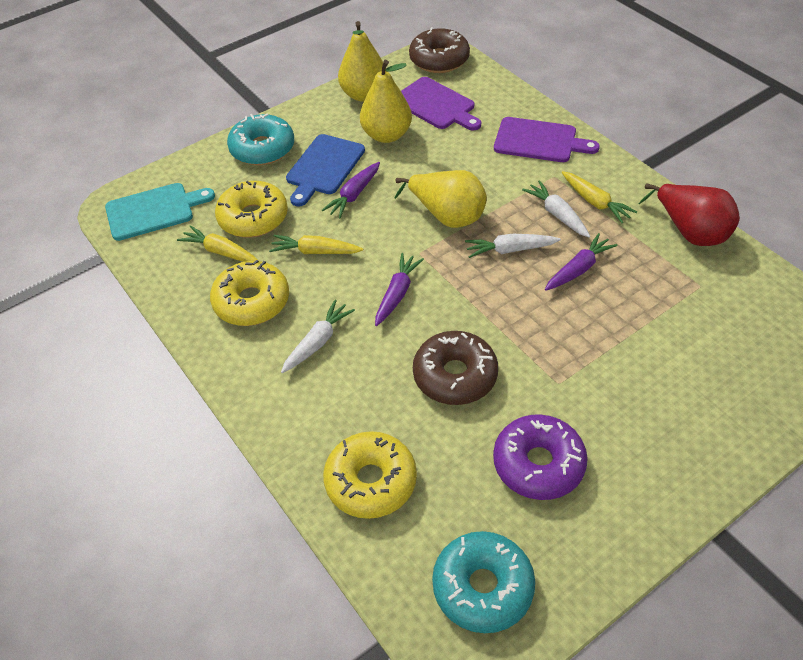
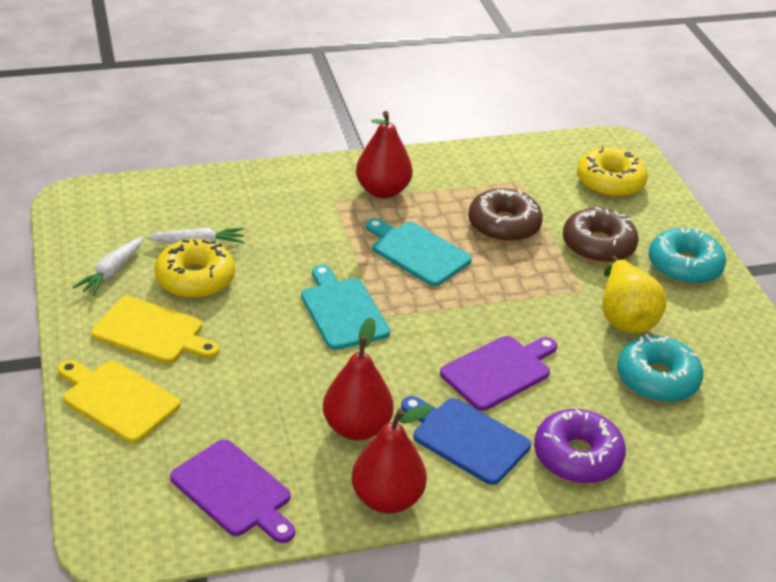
purple carrot: 3 -> 0
red pear: 1 -> 3
turquoise cutting board: 1 -> 2
white carrot: 3 -> 2
yellow carrot: 3 -> 0
yellow cutting board: 0 -> 2
yellow donut: 3 -> 2
yellow pear: 3 -> 1

